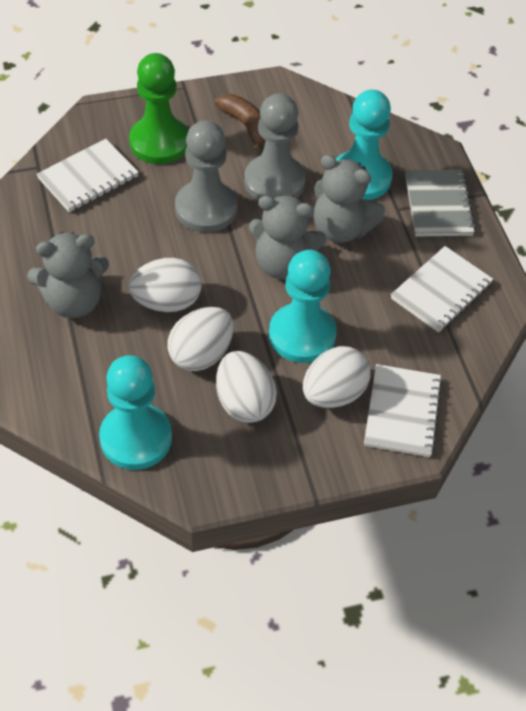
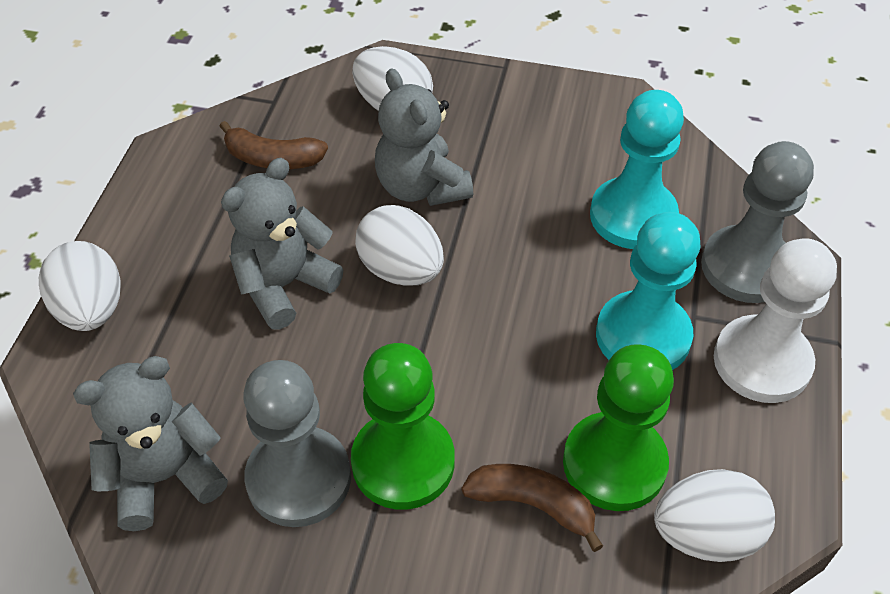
brown banana: 1 -> 2
green pawn: 1 -> 2
grey notebook: 1 -> 0
turquoise pawn: 3 -> 2
white notebook: 3 -> 0
white pawn: 0 -> 1

